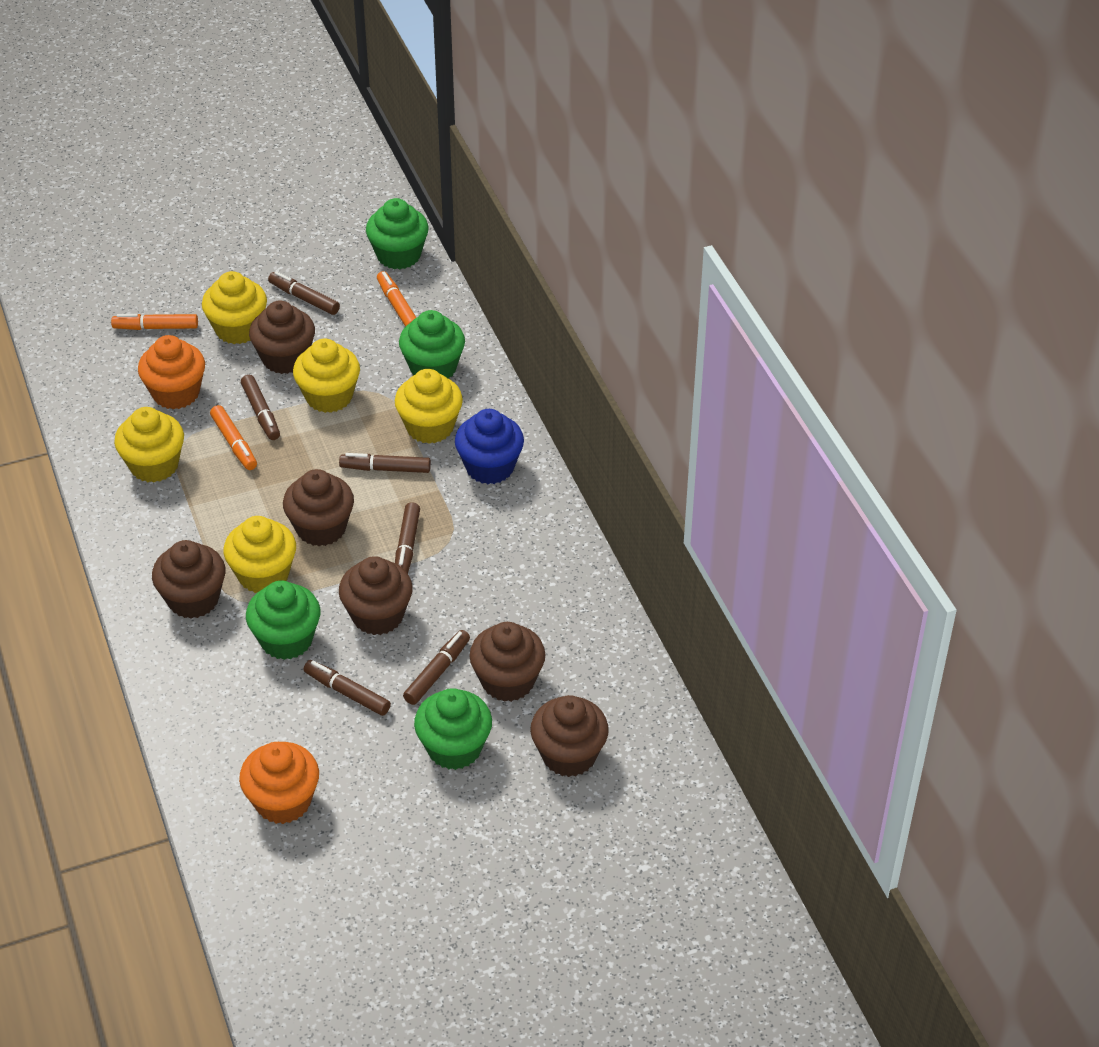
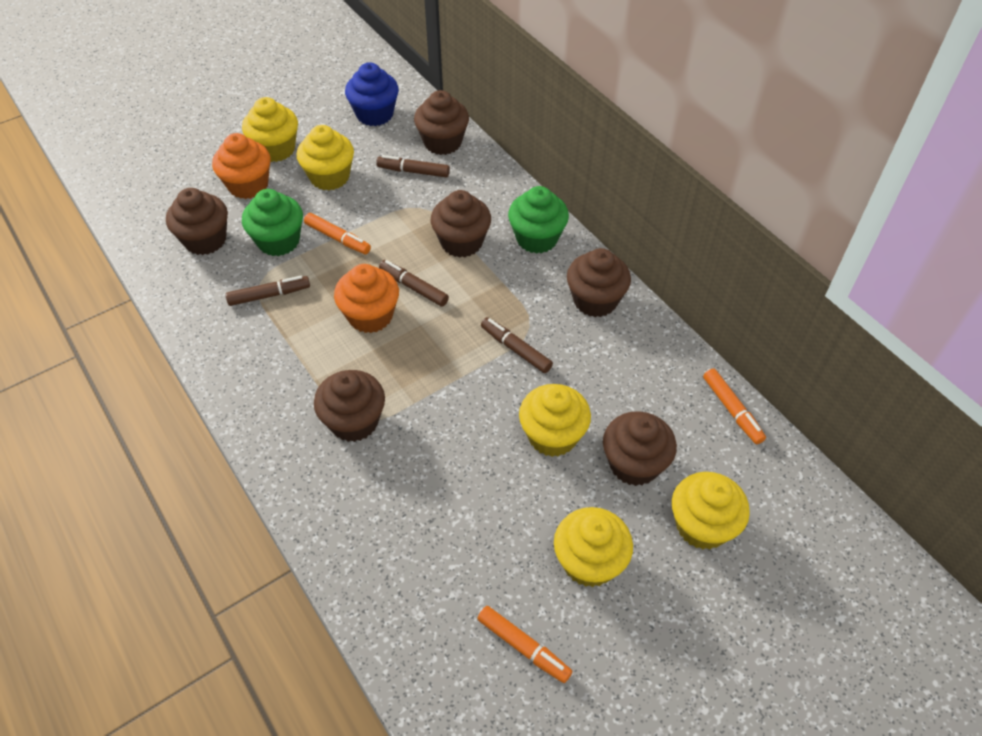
brown marker: 6 -> 4
green cupcake: 4 -> 2

